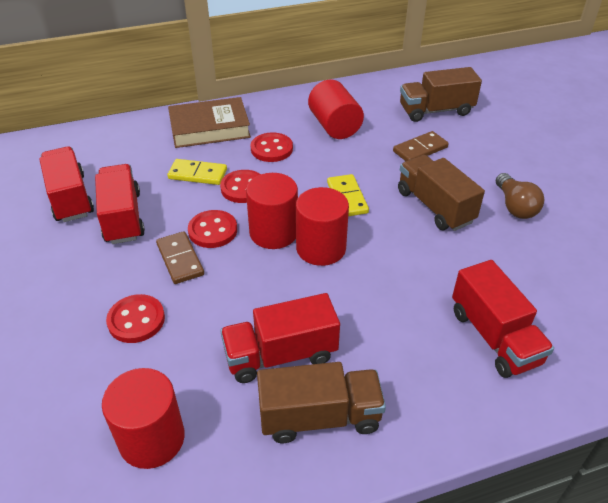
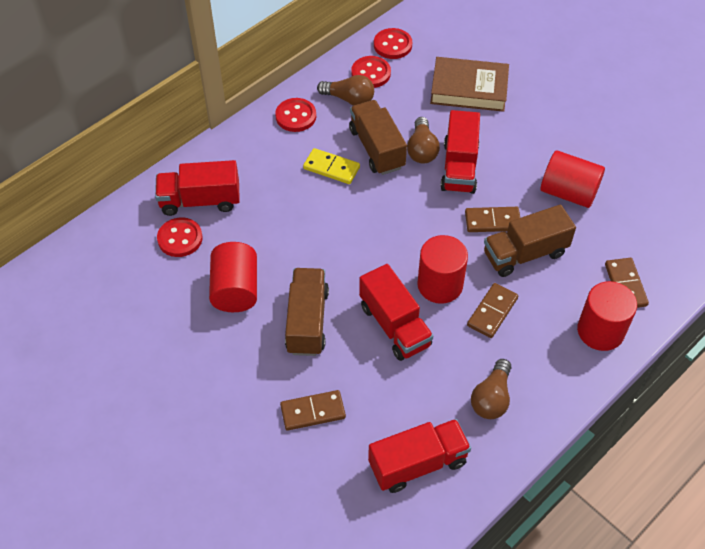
brown domino: 2 -> 4
brown light bulb: 1 -> 3
yellow domino: 2 -> 1

